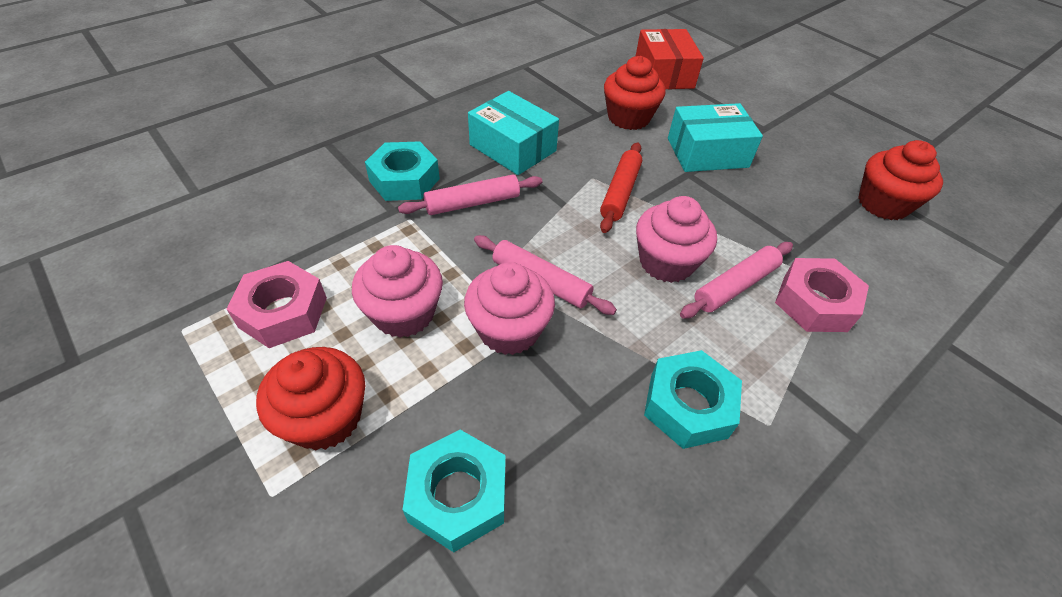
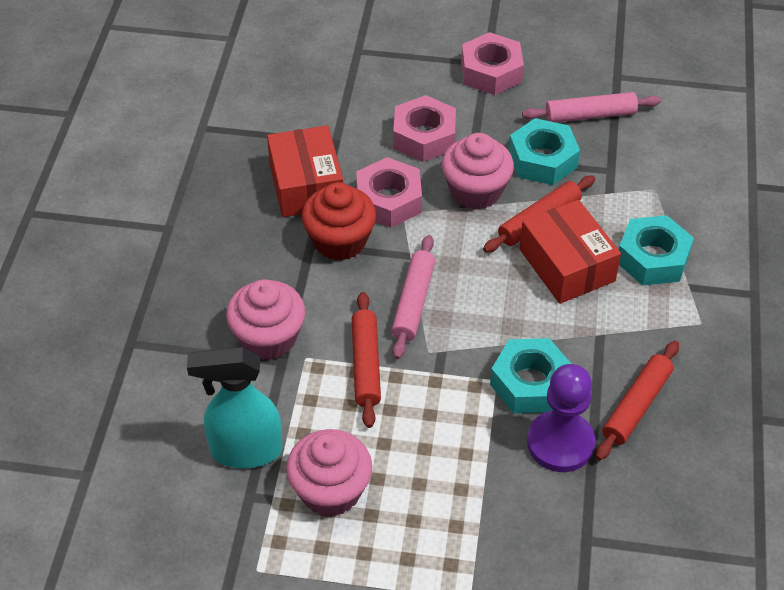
pink nut: 2 -> 3
pink rolling pin: 3 -> 2
purple pawn: 0 -> 1
red box: 1 -> 2
red cupcake: 3 -> 1
red rolling pin: 1 -> 3
turquoise box: 2 -> 0
turquoise spray bottle: 0 -> 1

